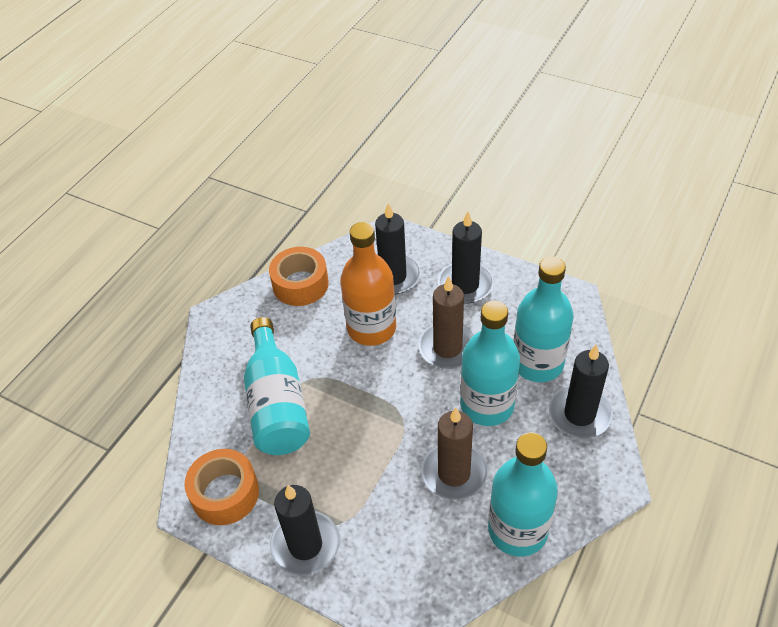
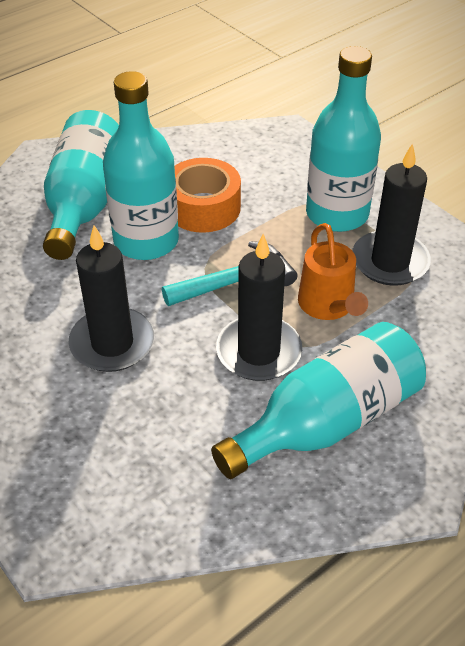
black candle: 4 -> 3
brown candle: 2 -> 0
orange bottle: 1 -> 0
orange tape: 2 -> 1
orange watering can: 0 -> 1
turquoise hammer: 0 -> 1

